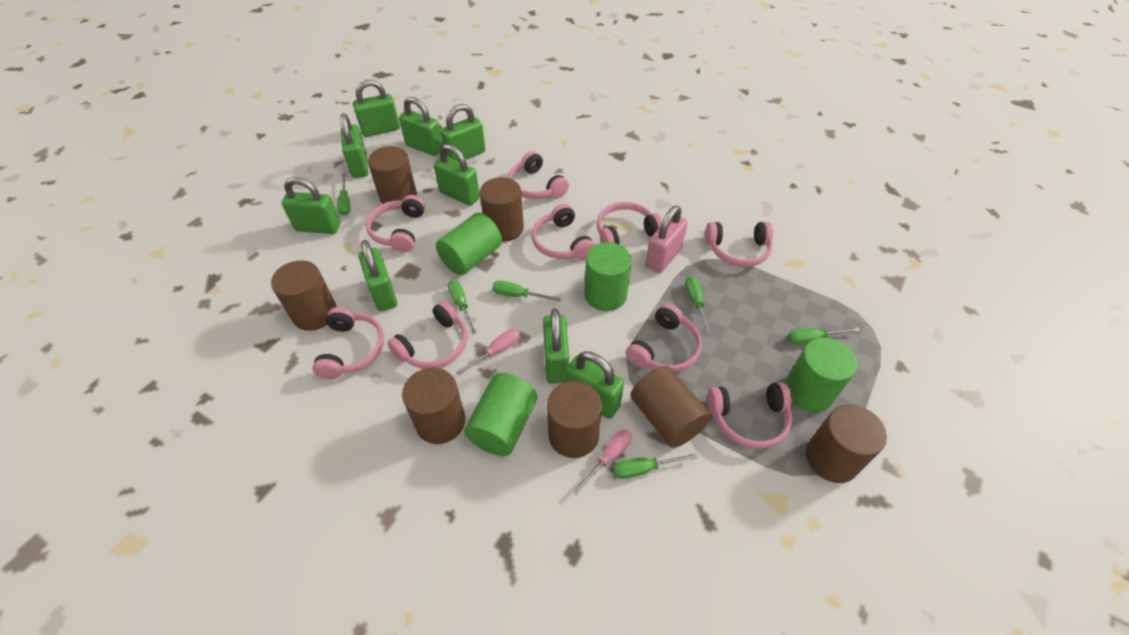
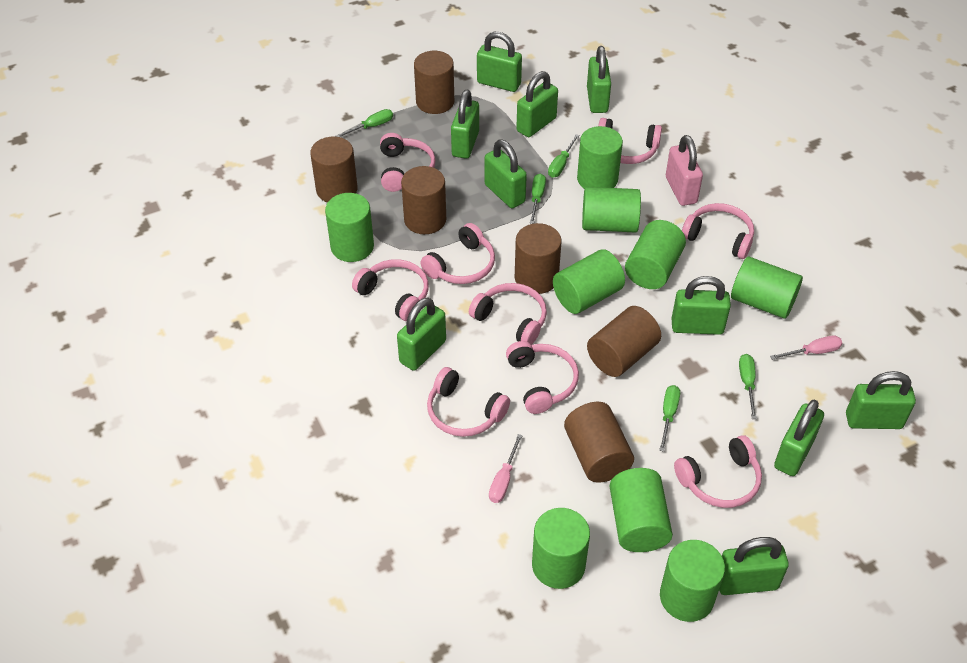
brown cylinder: 7 -> 6
green cylinder: 4 -> 9
green padlock: 9 -> 10
green screwdriver: 6 -> 5

